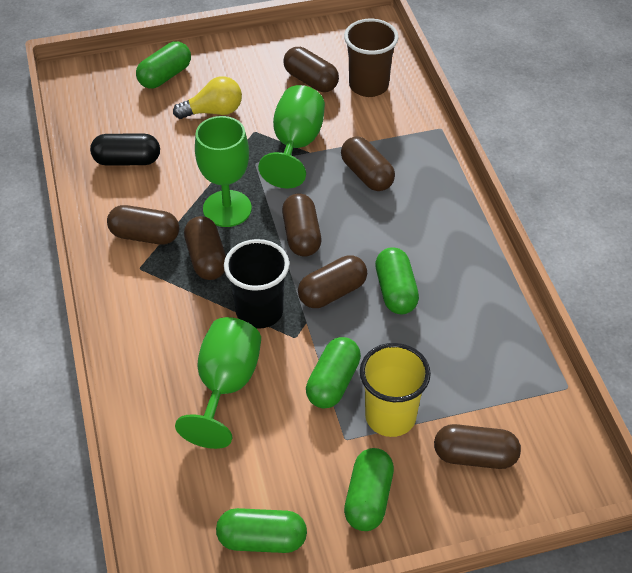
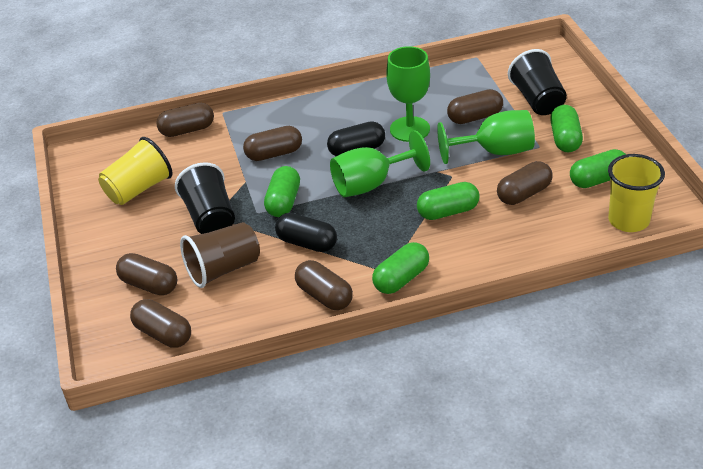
black capsule: 1 -> 2
black cup: 1 -> 2
yellow cup: 1 -> 2
yellow light bulb: 1 -> 0

